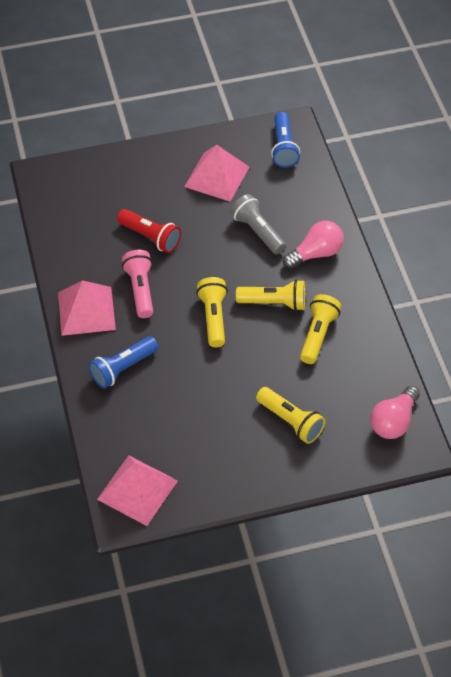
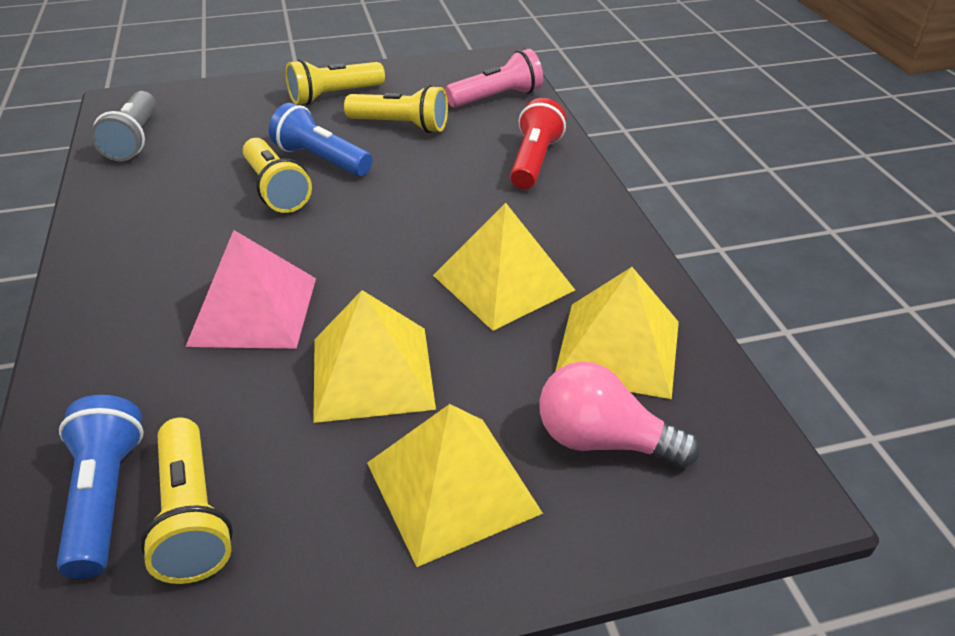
pink light bulb: 2 -> 1
pink pyramid: 3 -> 1
yellow pyramid: 0 -> 4

